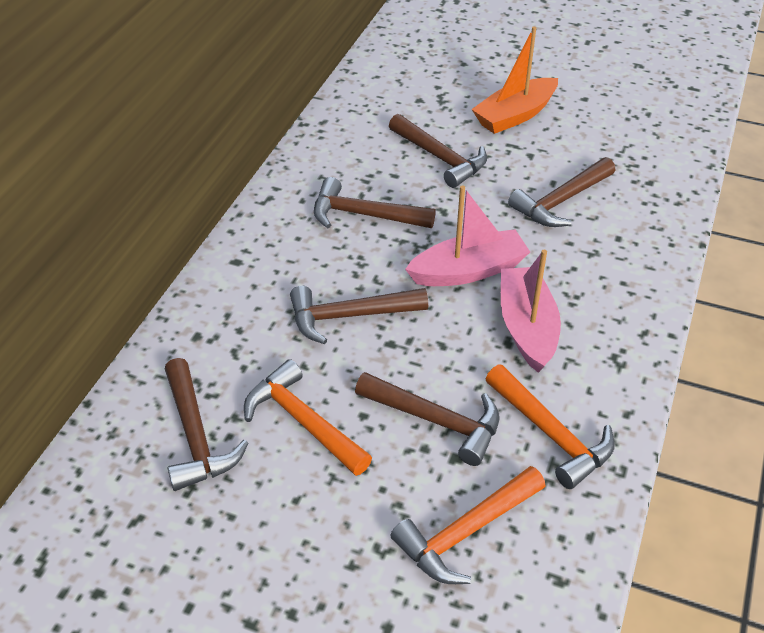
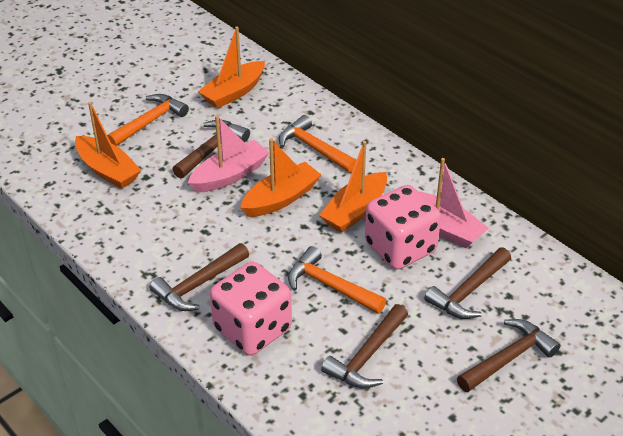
brown hammer: 6 -> 5
orange boat: 1 -> 4
pink dice: 0 -> 2

